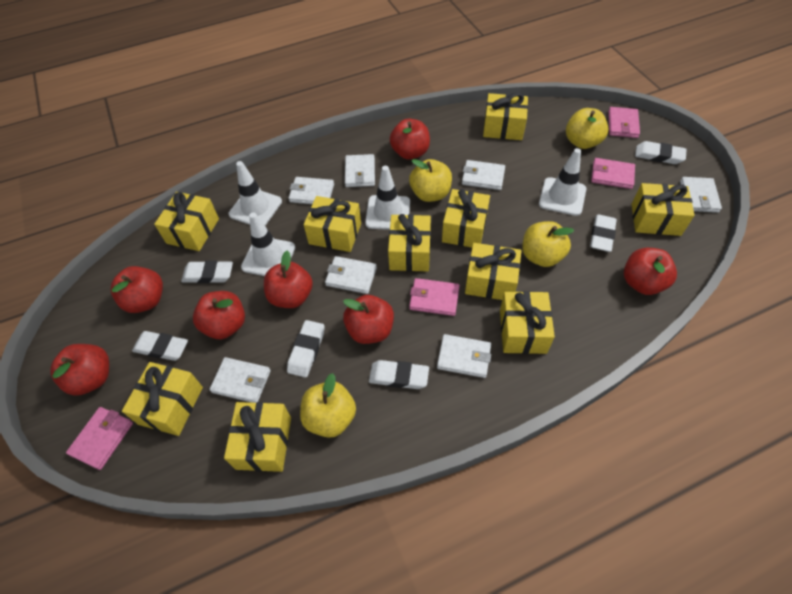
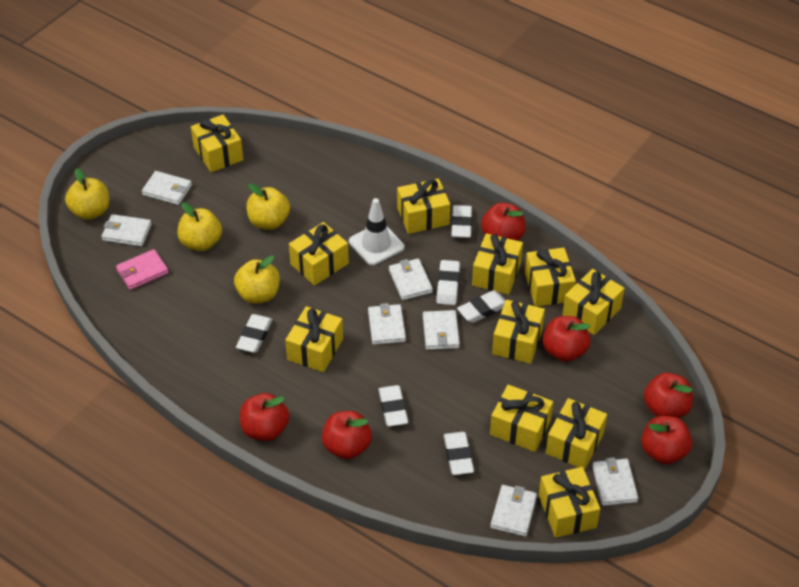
pink wallet: 4 -> 1
red apple: 7 -> 6
white traffic cone: 4 -> 1
yellow gift: 10 -> 11

